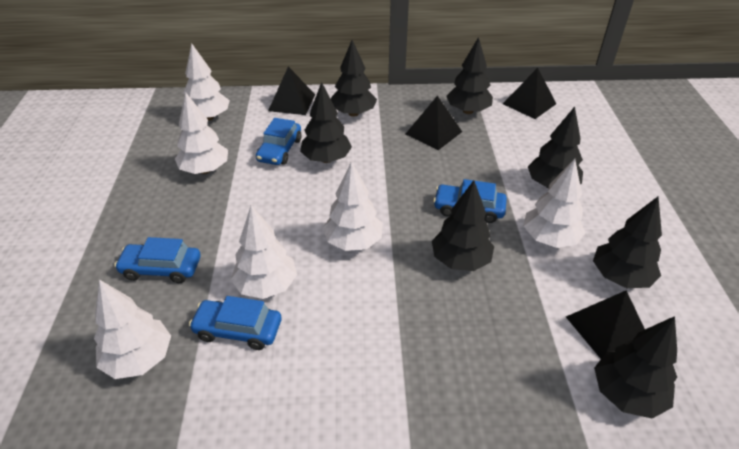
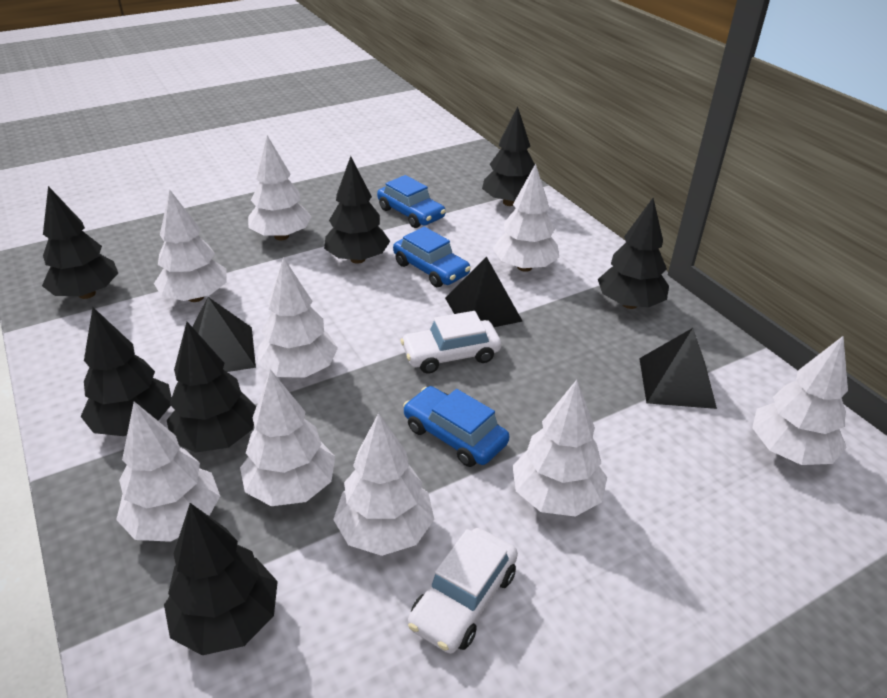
black pyramid: 4 -> 3
blue car: 4 -> 3
white car: 0 -> 2
white tree: 6 -> 9

